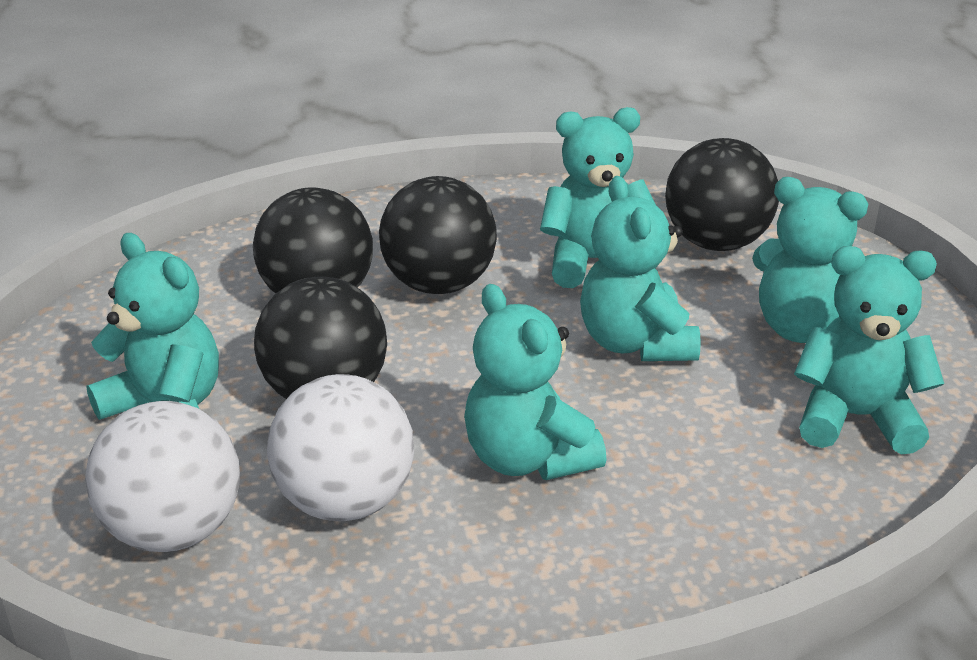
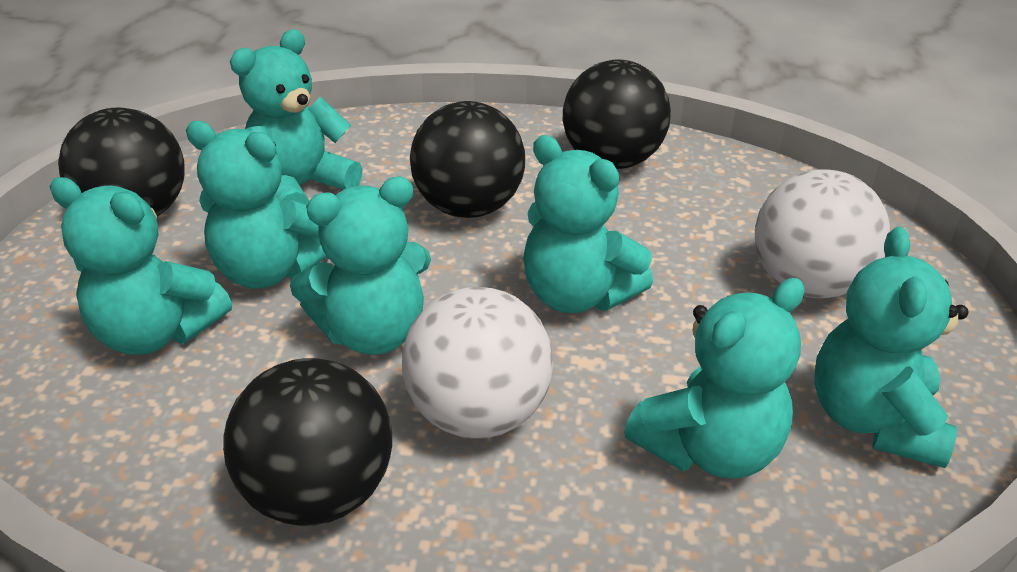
turquoise teddy bear: 6 -> 7

